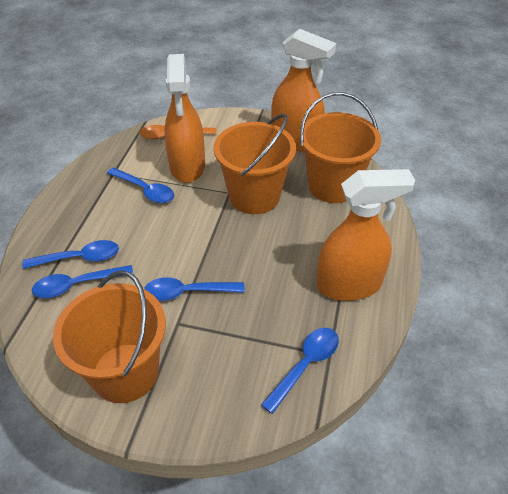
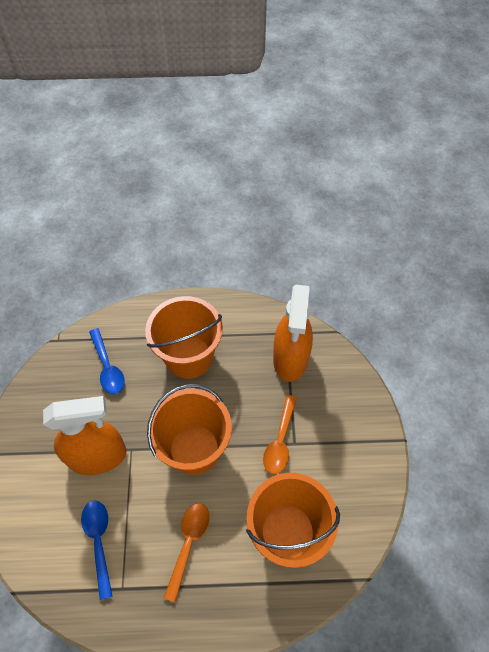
blue spoon: 5 -> 2
orange spoon: 1 -> 2
orange spray bottle: 3 -> 2

